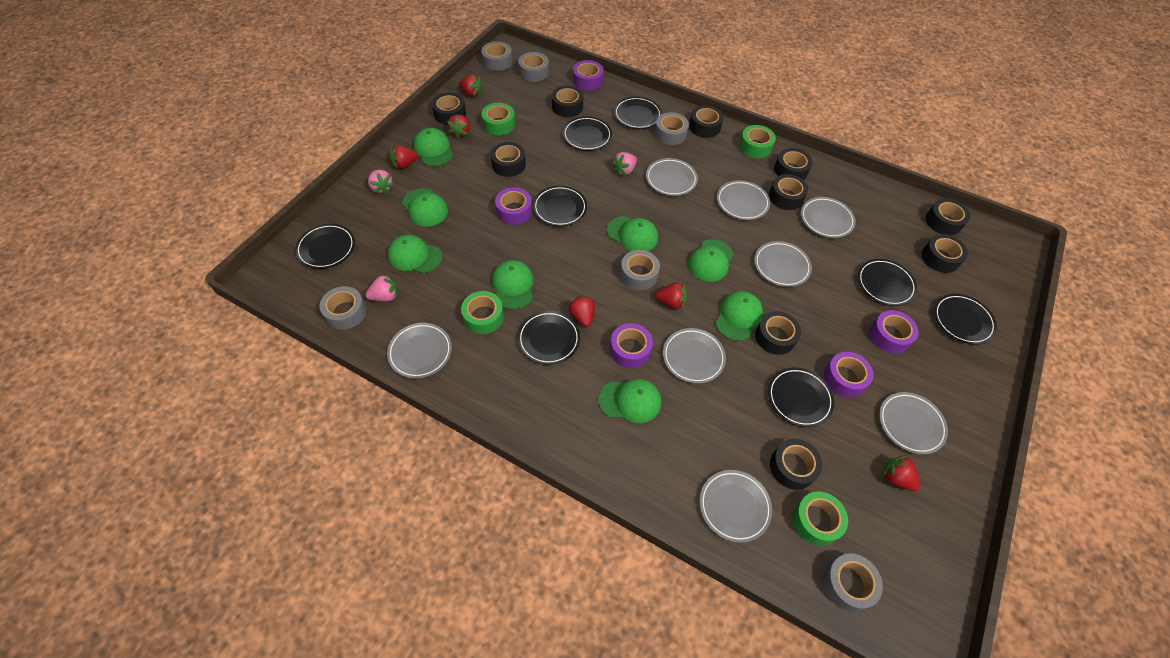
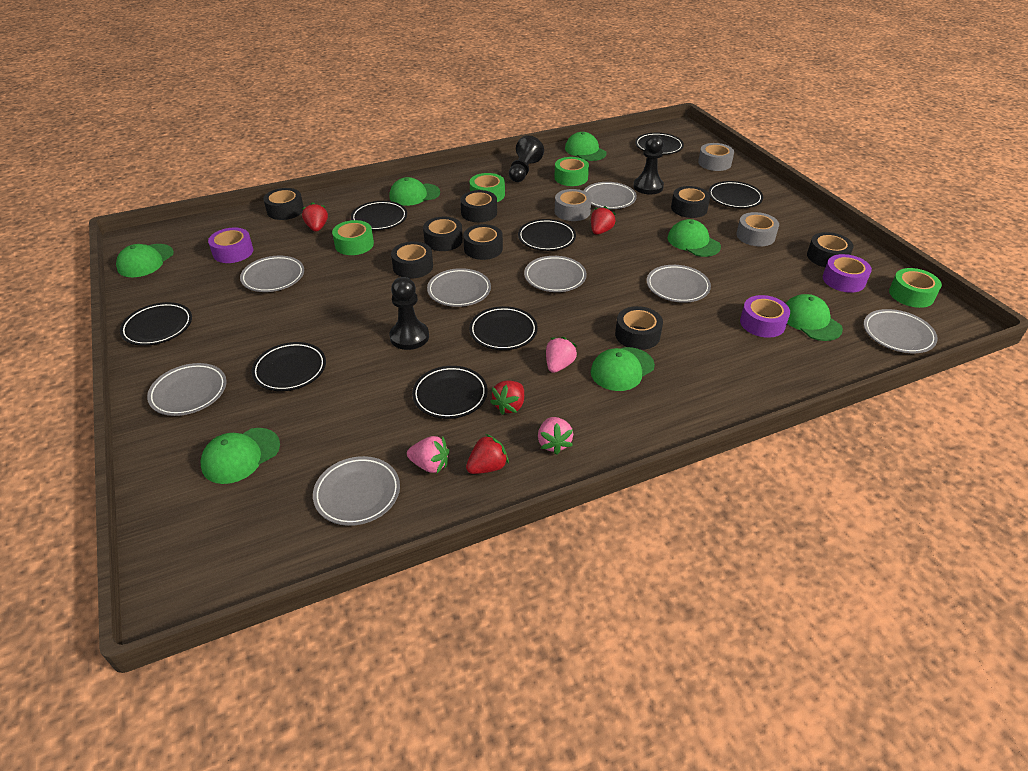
black pawn: 0 -> 3
black tape: 10 -> 8
green cap: 8 -> 7
grey tape: 6 -> 3
purple tape: 5 -> 3
red strawberry: 6 -> 4

